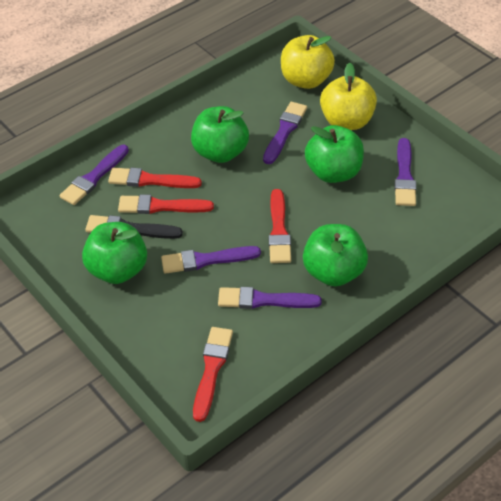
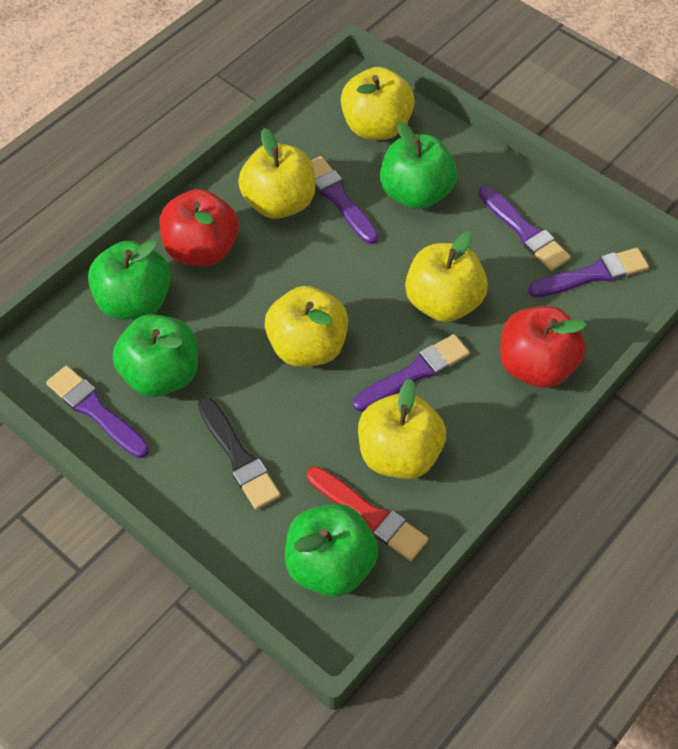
red apple: 0 -> 2
red brush: 4 -> 1
yellow apple: 2 -> 5

